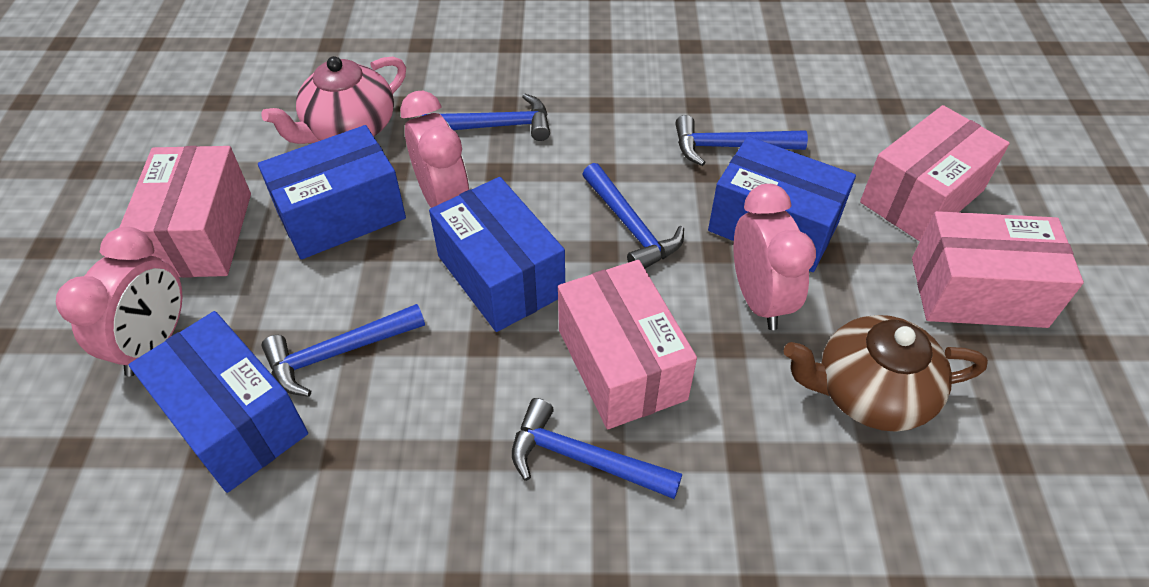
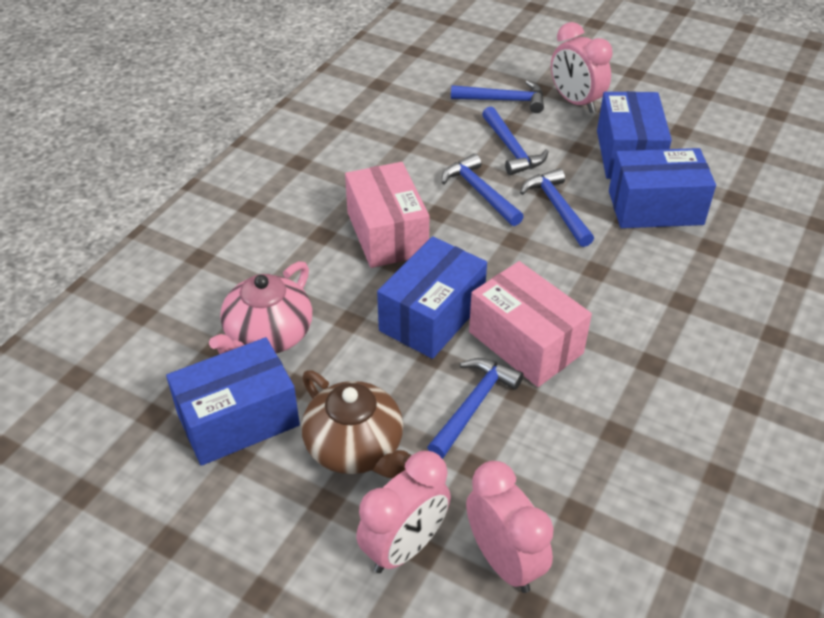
pink box: 4 -> 2

